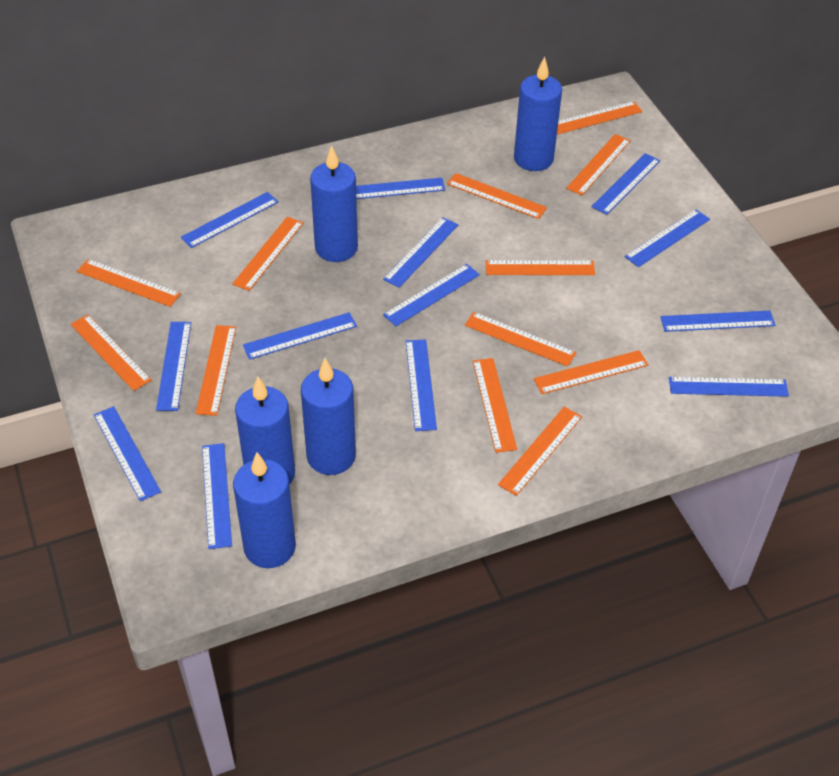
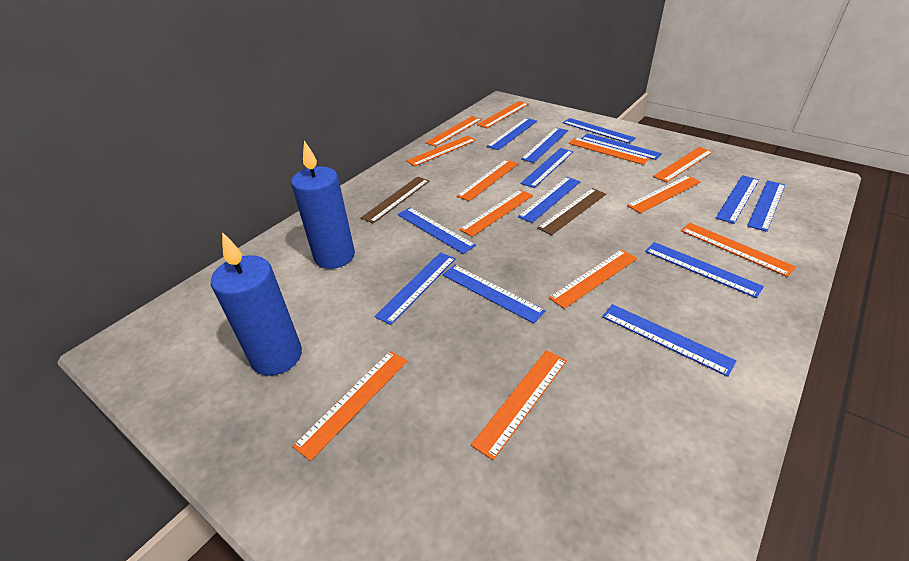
blue candle: 5 -> 2
brown ruler: 0 -> 2

